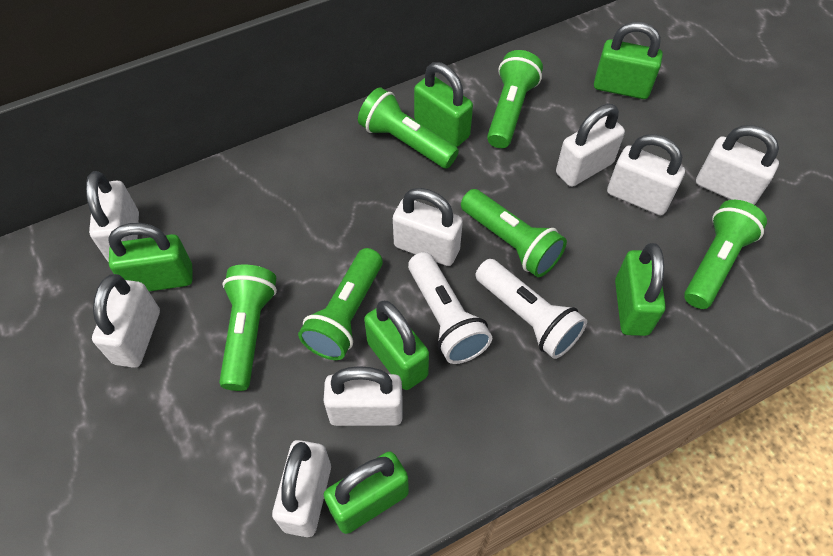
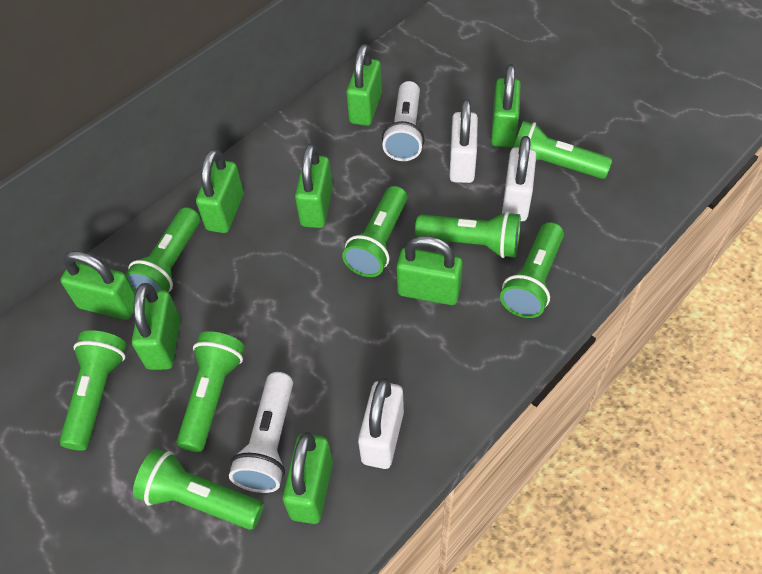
green flashlight: 6 -> 8
green padlock: 6 -> 8
white padlock: 8 -> 3

